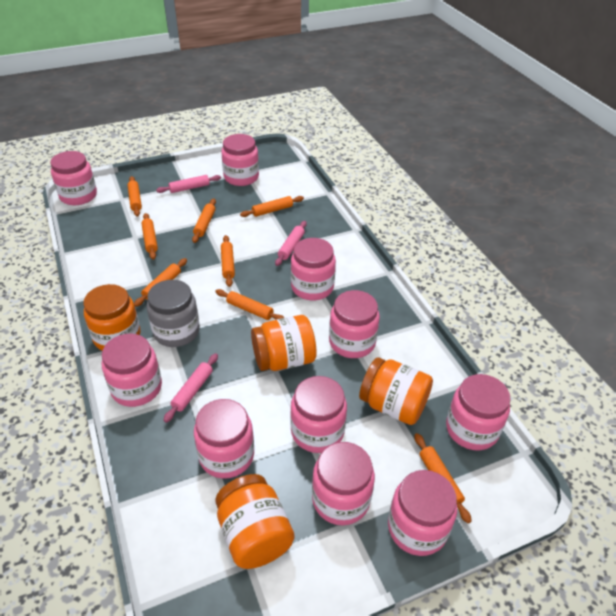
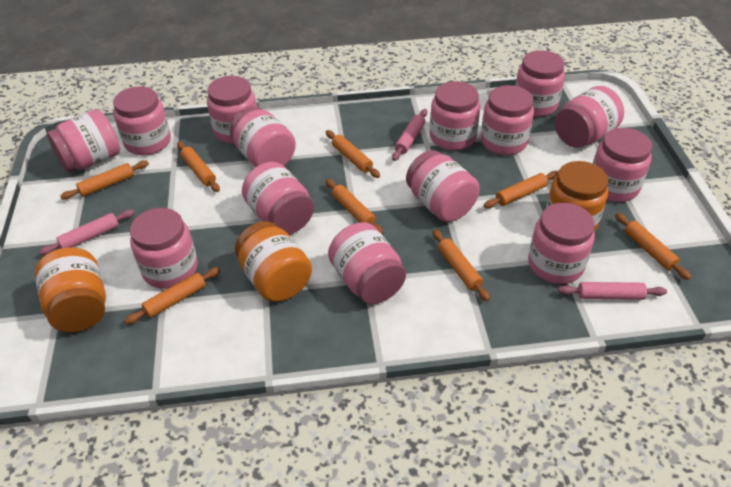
grey jar: 1 -> 0
orange jar: 4 -> 3
pink jar: 10 -> 14

